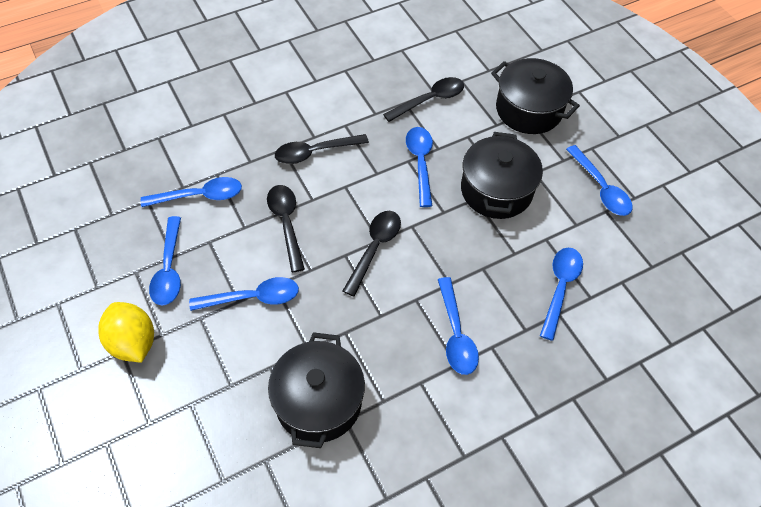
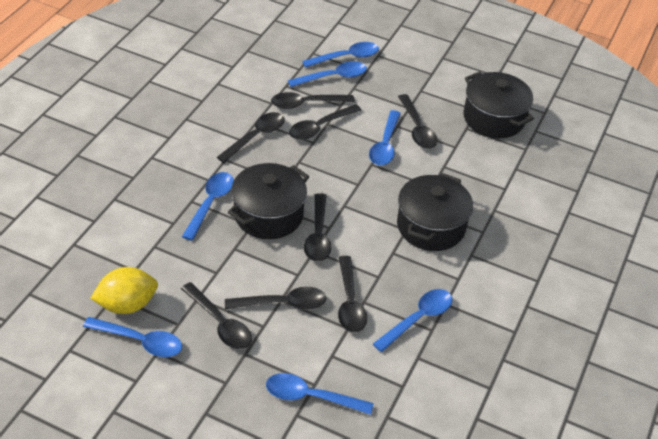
black spoon: 4 -> 8

